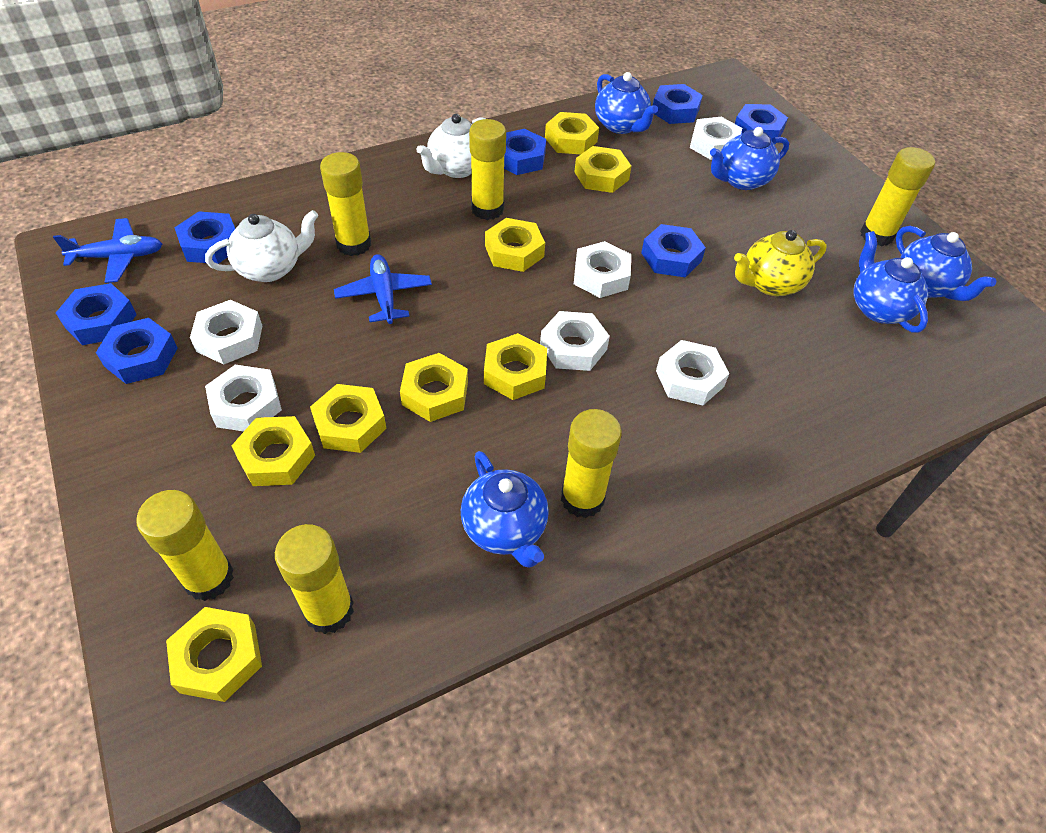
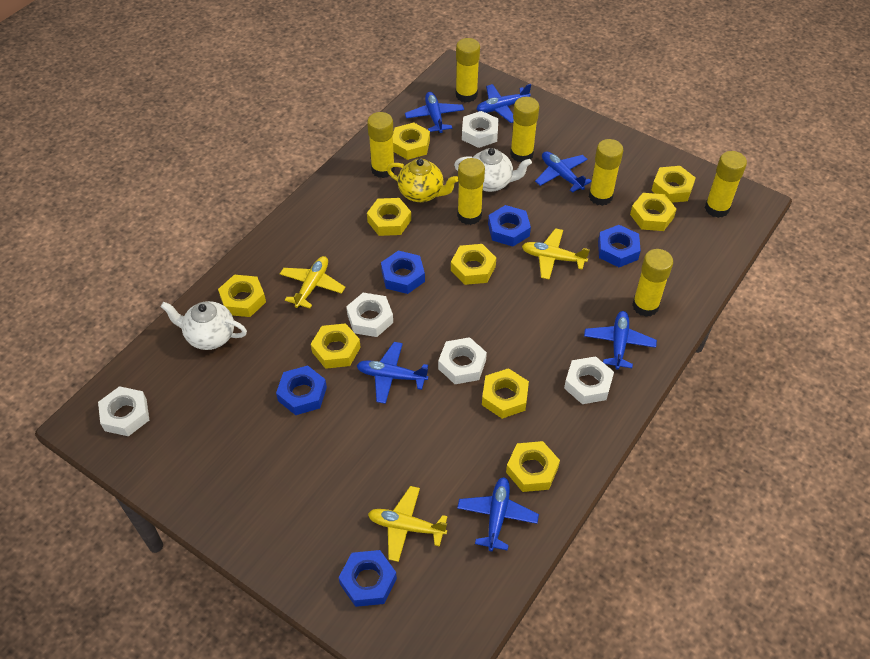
blue nut: 7 -> 5
blue plane: 2 -> 6
blue teapot: 5 -> 0
white nut: 6 -> 5
yellow glue stick: 6 -> 7
yellow nut: 8 -> 9
yellow plane: 0 -> 3

